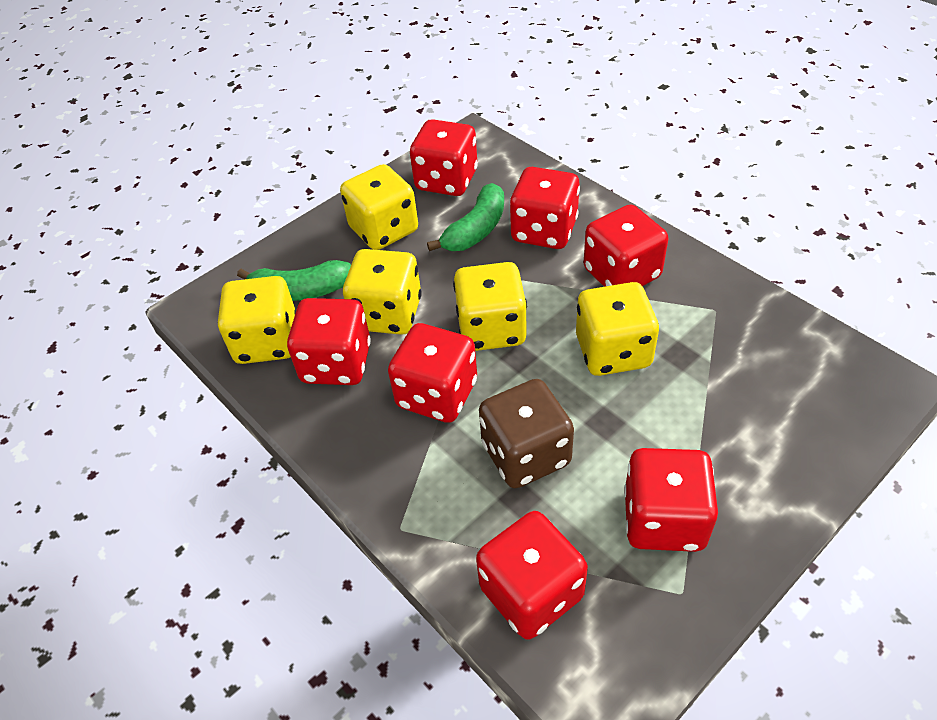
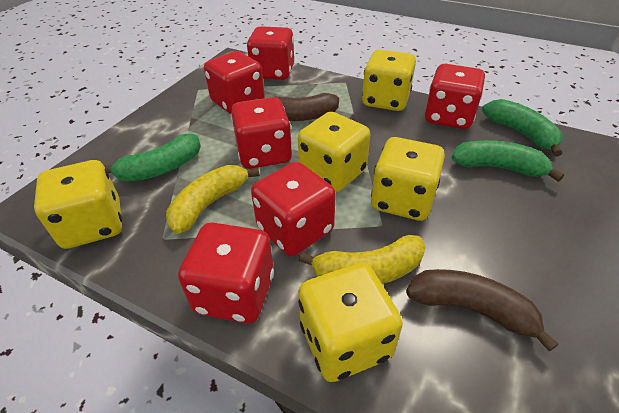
brown banana: 0 -> 2
brown dice: 1 -> 0
green banana: 2 -> 3
red dice: 7 -> 6
yellow banana: 0 -> 2

